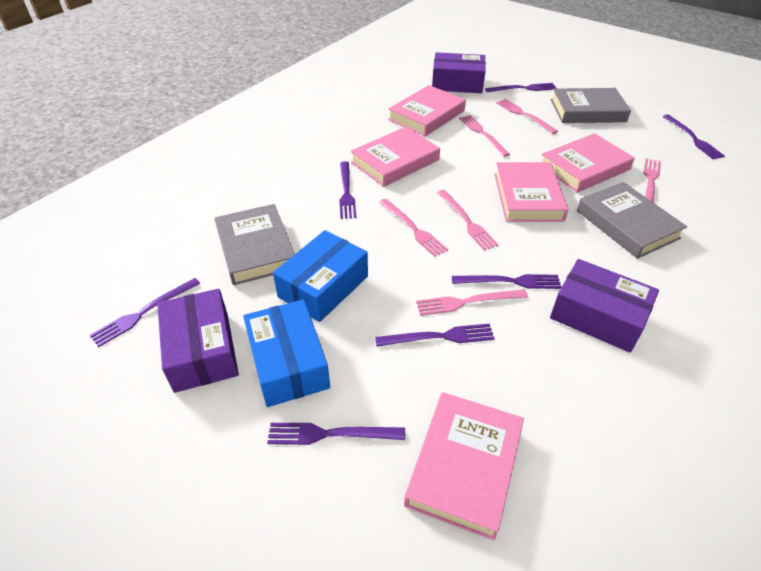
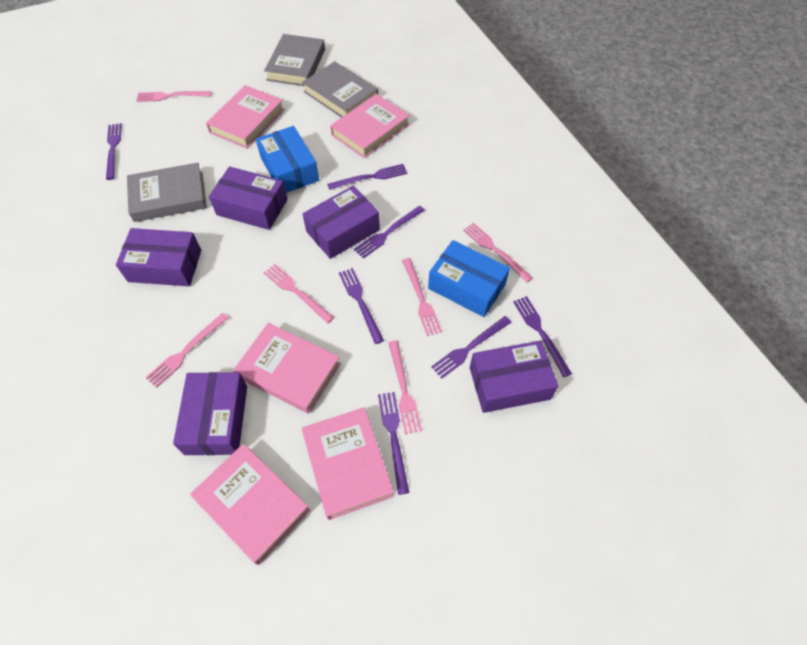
purple box: 3 -> 5

